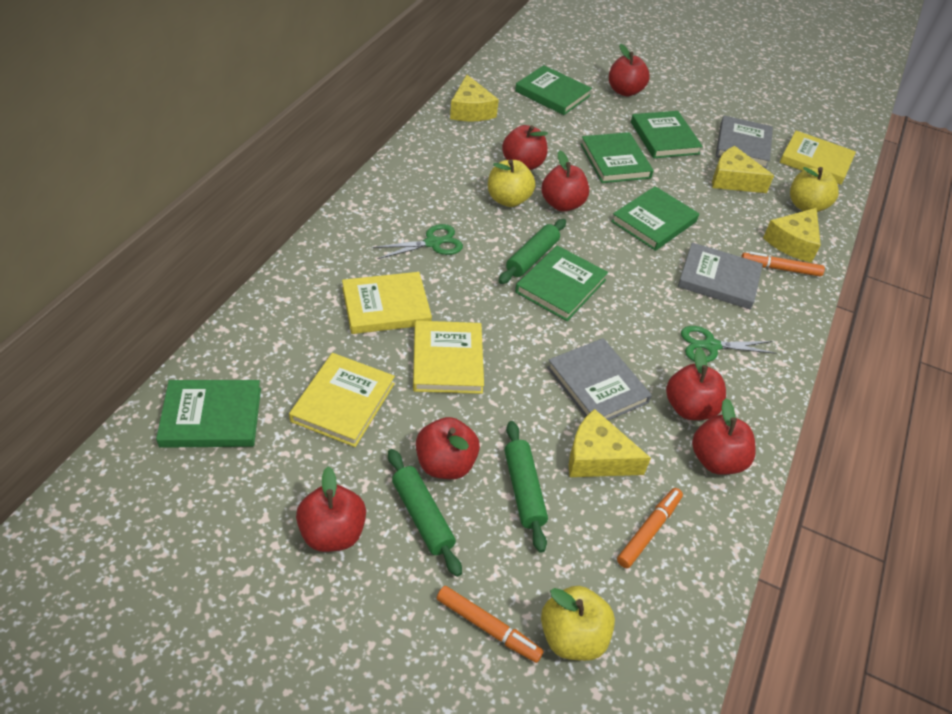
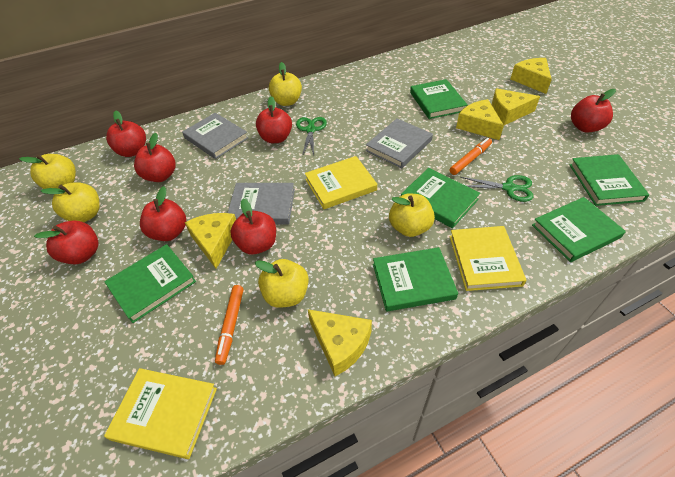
green rolling pin: 3 -> 0
orange marker: 3 -> 2
yellow apple: 3 -> 5
yellow book: 4 -> 3
yellow cheese: 4 -> 5

